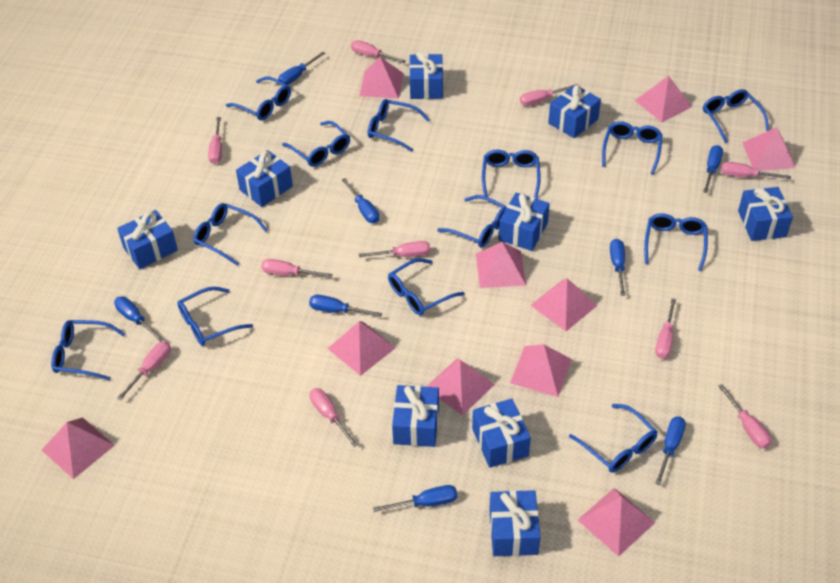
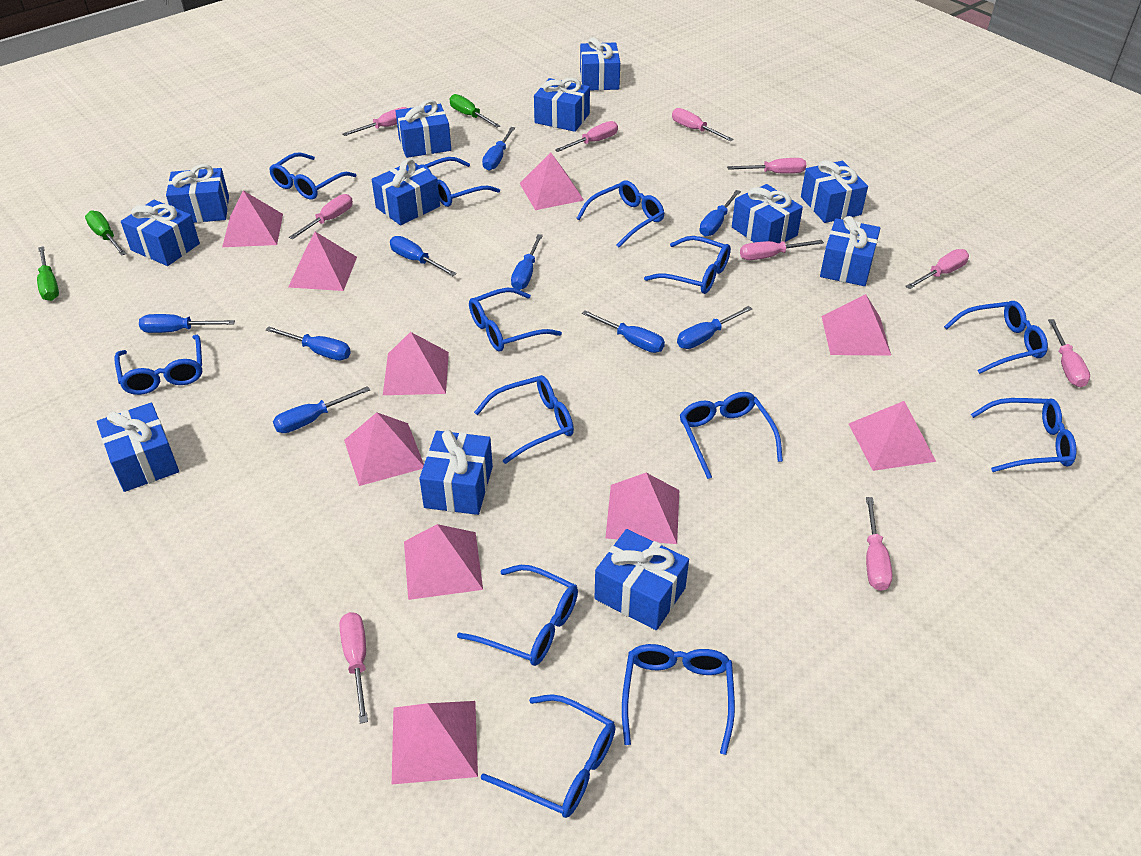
blue gift: 9 -> 12
blue screwdriver: 8 -> 9
green screwdriver: 0 -> 3

